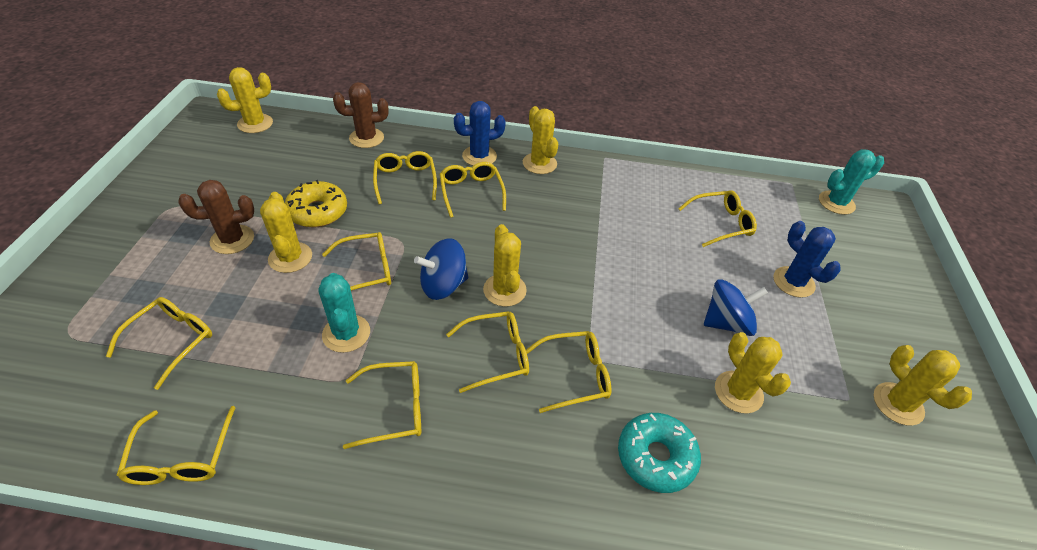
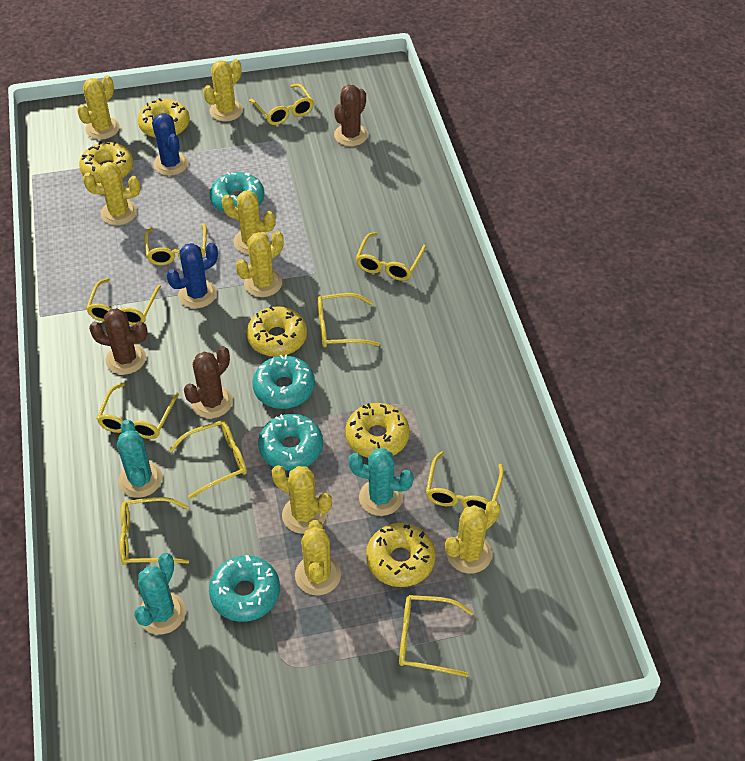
blue spinning top: 2 -> 0
brown cactus: 2 -> 3
turquoise cactus: 2 -> 3
turquoise donut: 1 -> 4
yellow cactus: 6 -> 8
yellow donut: 1 -> 5
yellow glasses: 9 -> 10

